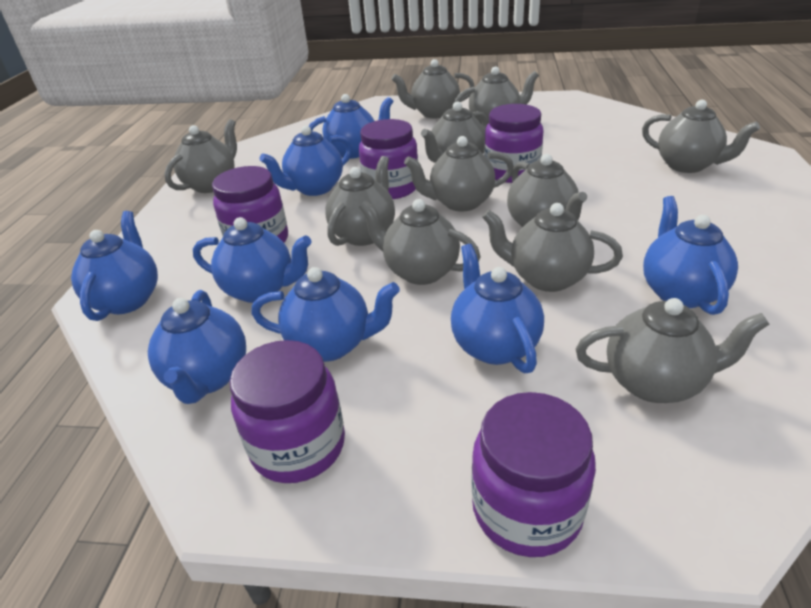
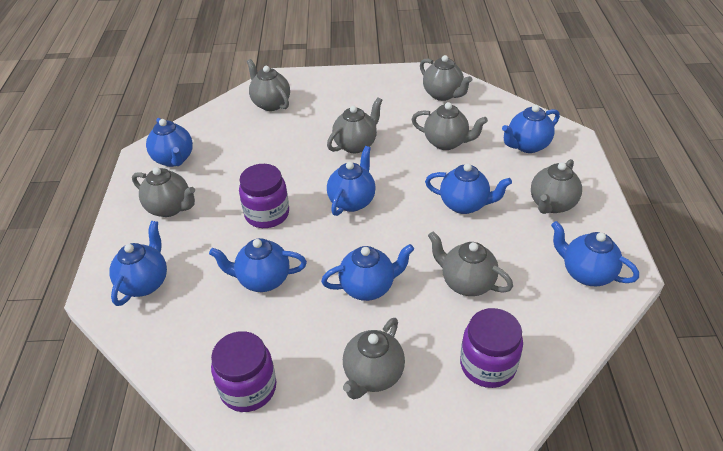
grey teapot: 11 -> 8
purple jar: 5 -> 3

